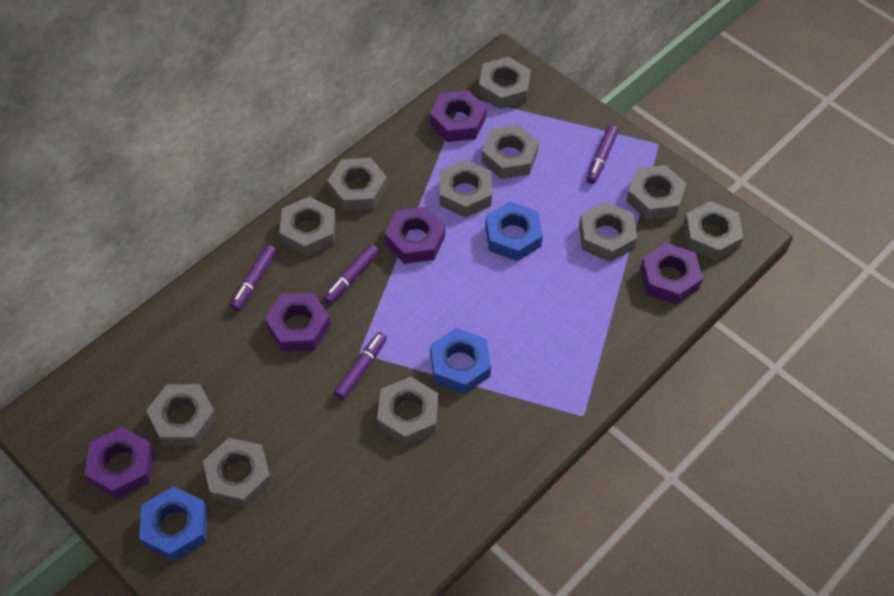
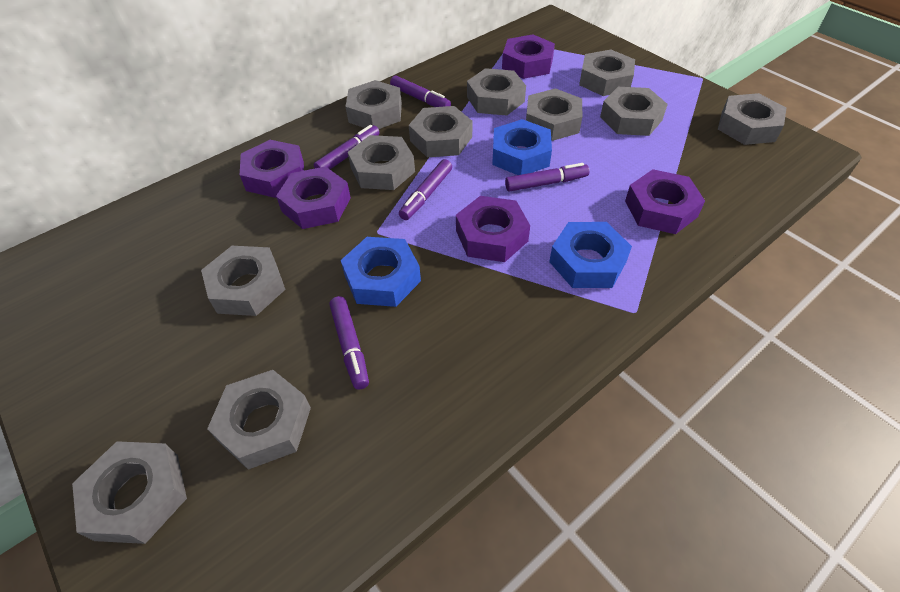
purple marker: 4 -> 5

